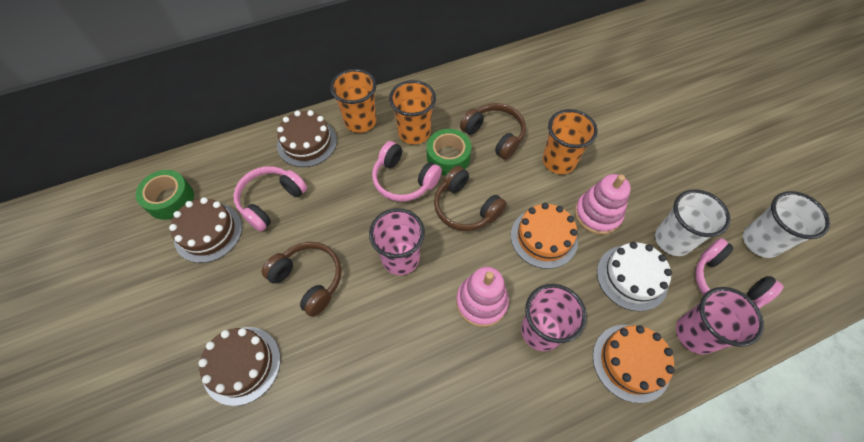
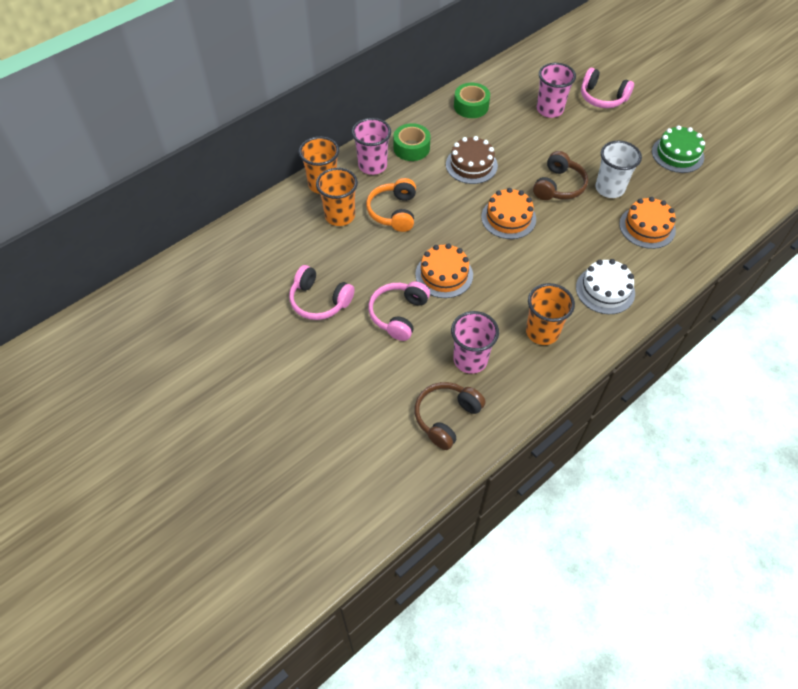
brown cake: 3 -> 1
brown headphones: 3 -> 2
green cake: 0 -> 1
orange cake: 2 -> 3
orange headphones: 0 -> 1
pink stacking toy: 2 -> 0
white cup: 2 -> 1

